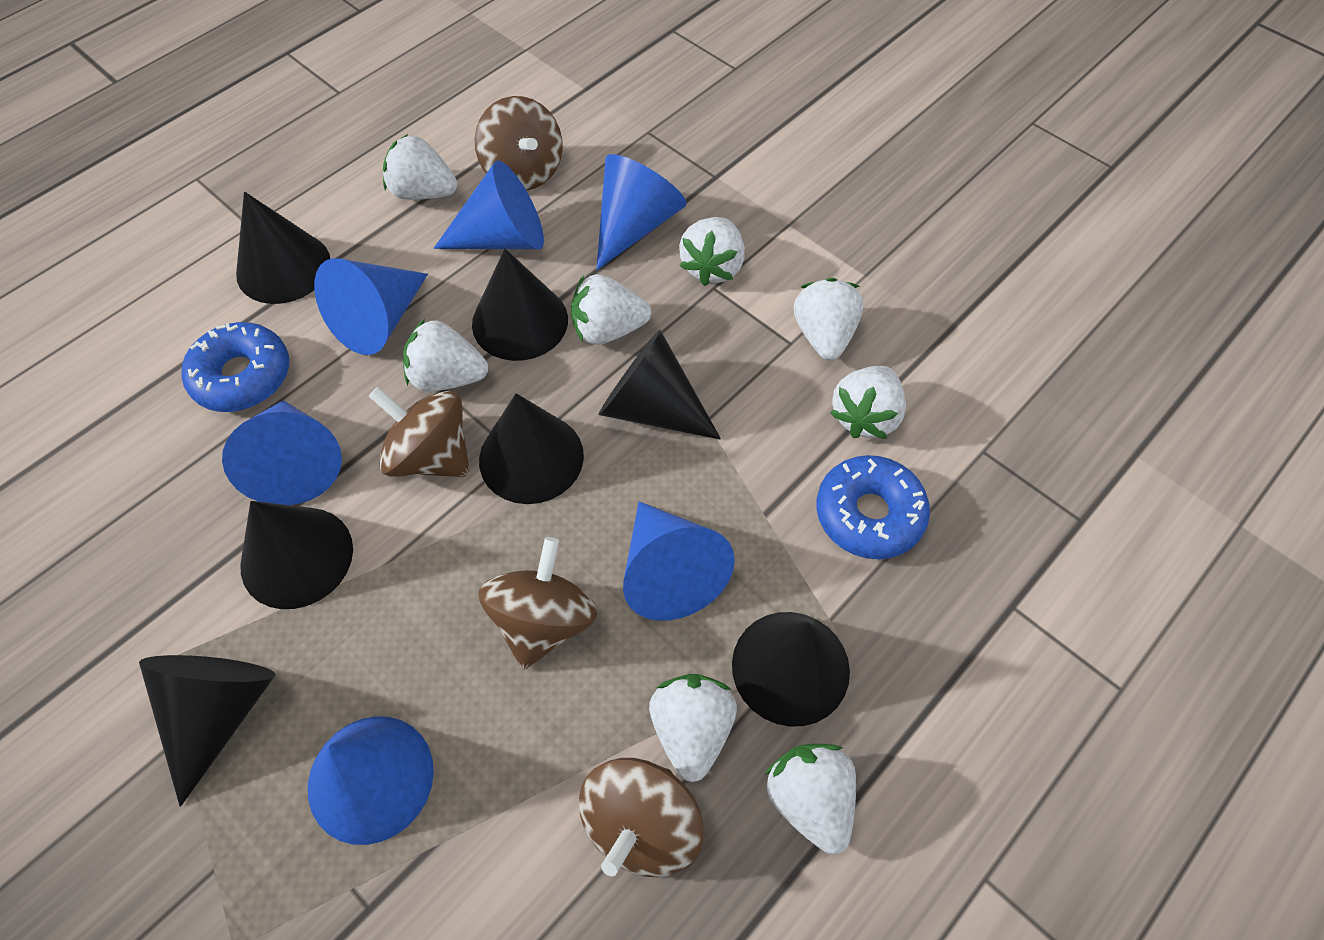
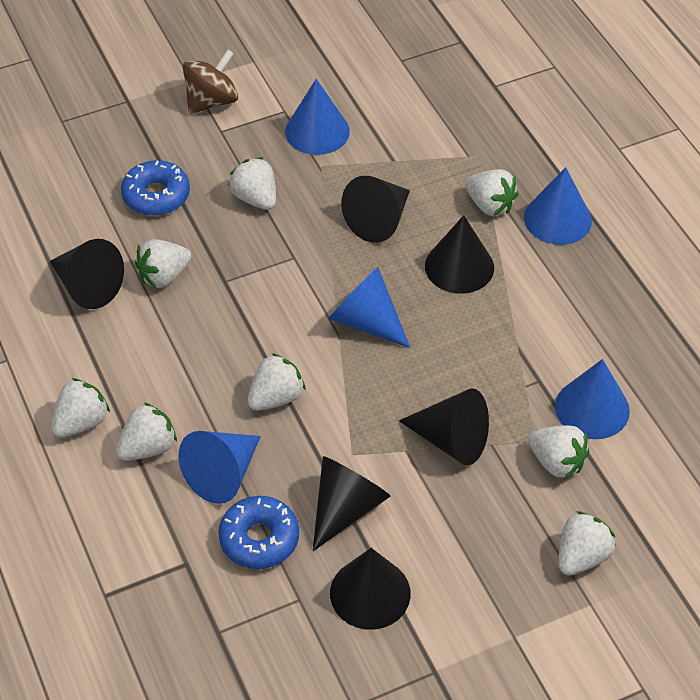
black cone: 7 -> 6
blue cone: 6 -> 5
brown spinning top: 4 -> 1

